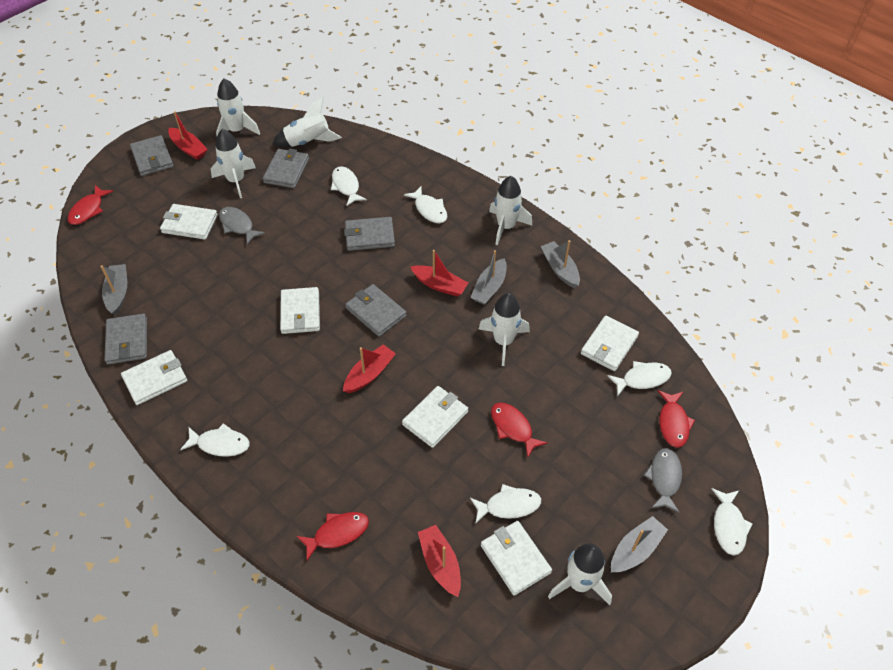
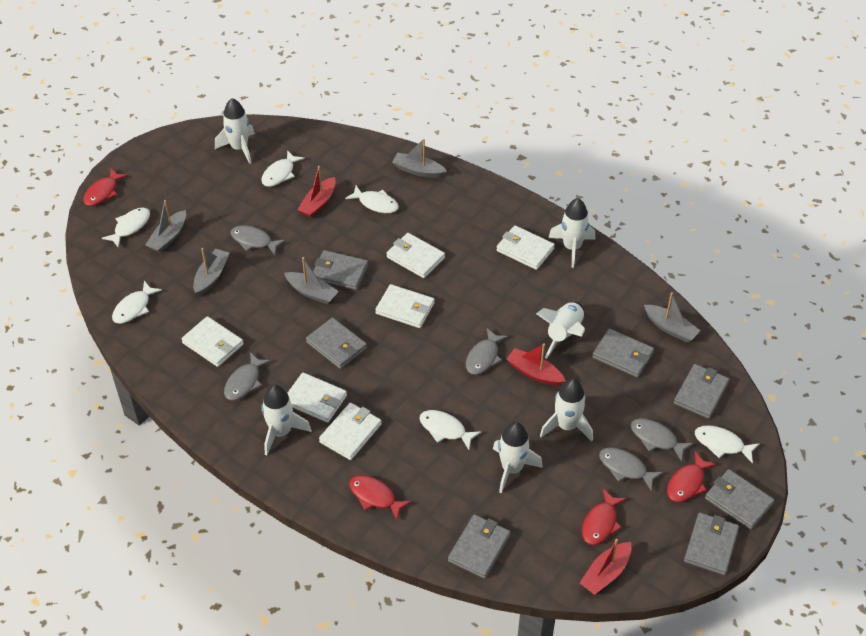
grey boat: 4 -> 5
grey fish: 2 -> 5
grey wallet: 5 -> 7
red boat: 4 -> 3

